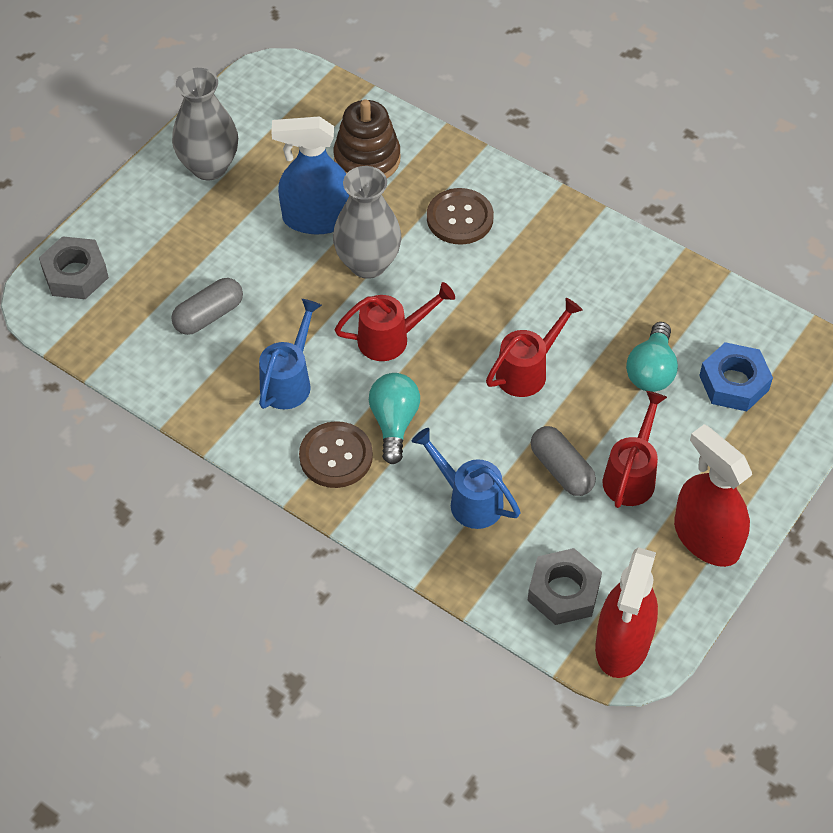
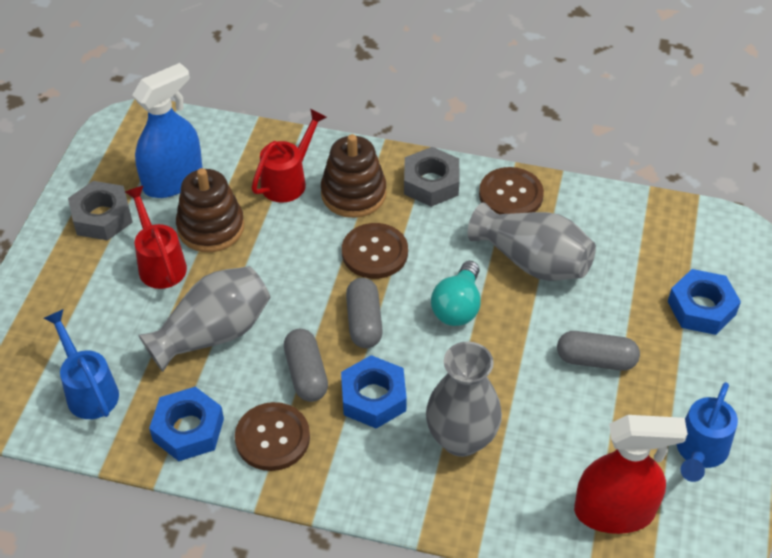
blue nut: 1 -> 3
brown button: 2 -> 3
brown stacking toy: 1 -> 2
grey capsule: 2 -> 3
grey vase: 2 -> 3
red spray bottle: 2 -> 1
red watering can: 3 -> 2
turquoise light bulb: 2 -> 1

